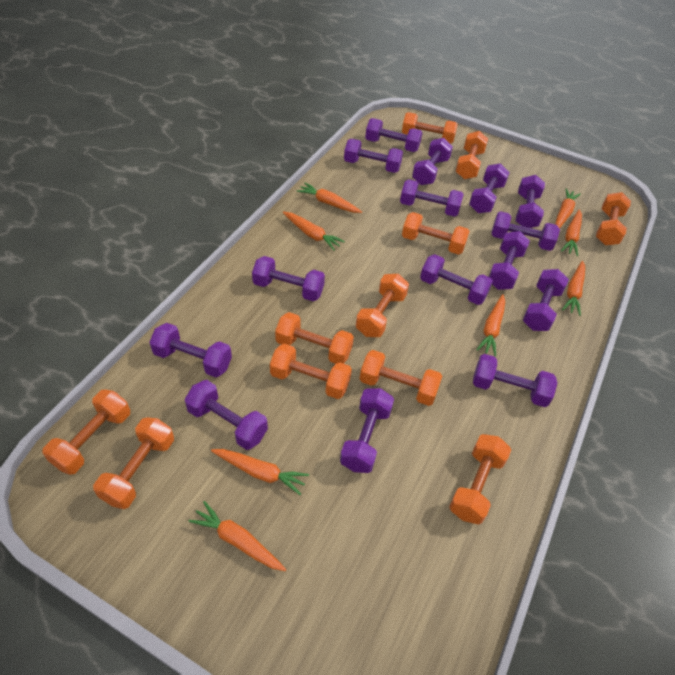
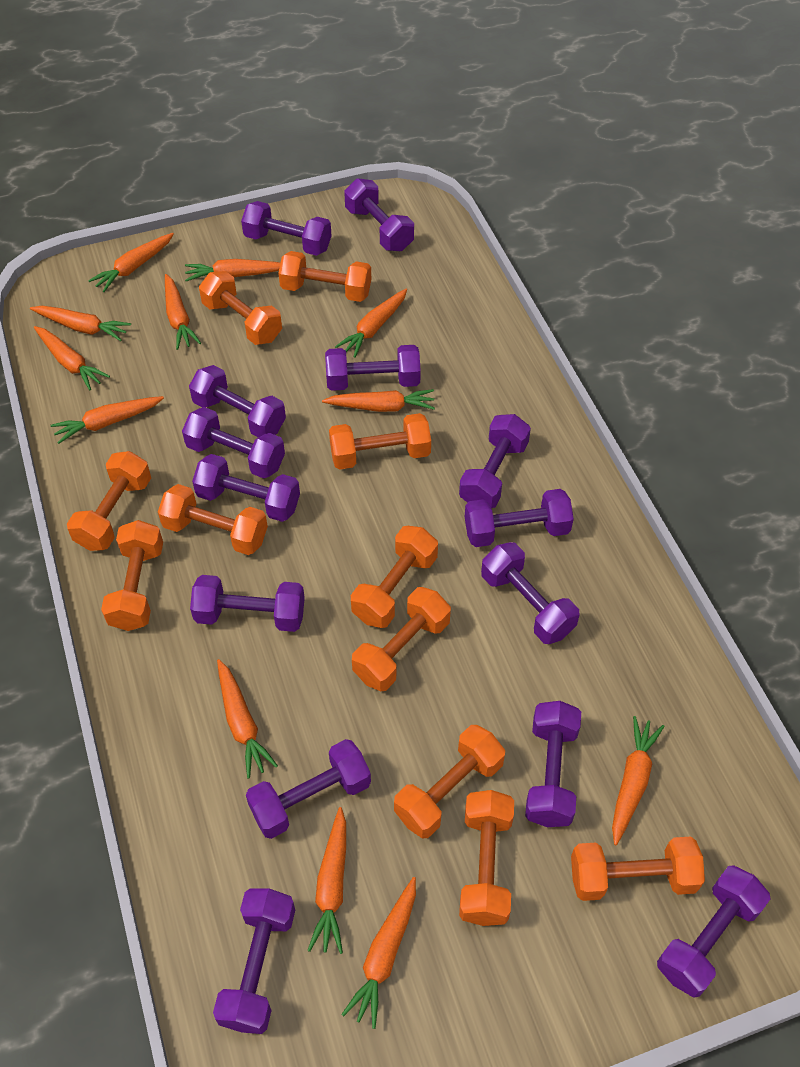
orange carrot: 8 -> 12
purple dumbbell: 15 -> 14

